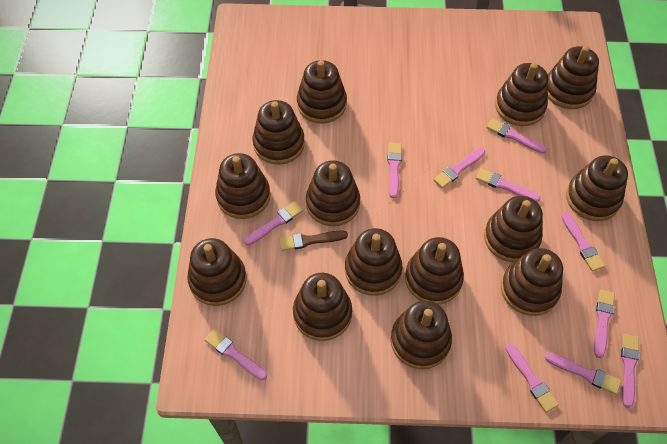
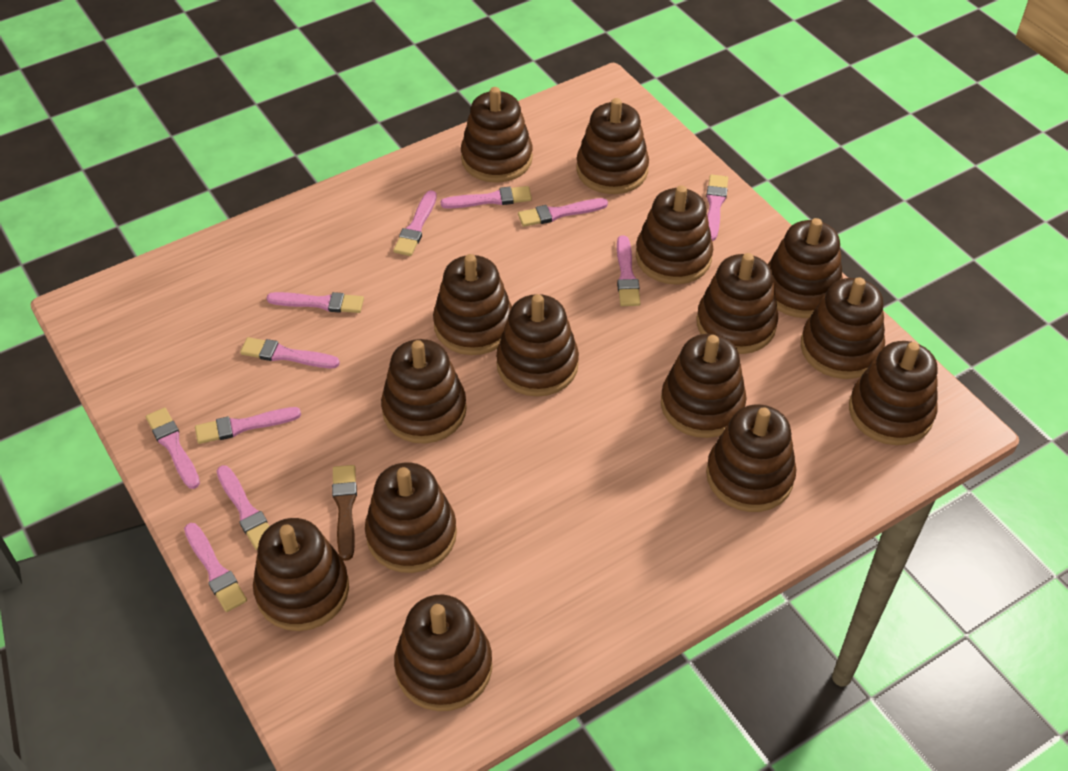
brown stacking toy: 14 -> 15

